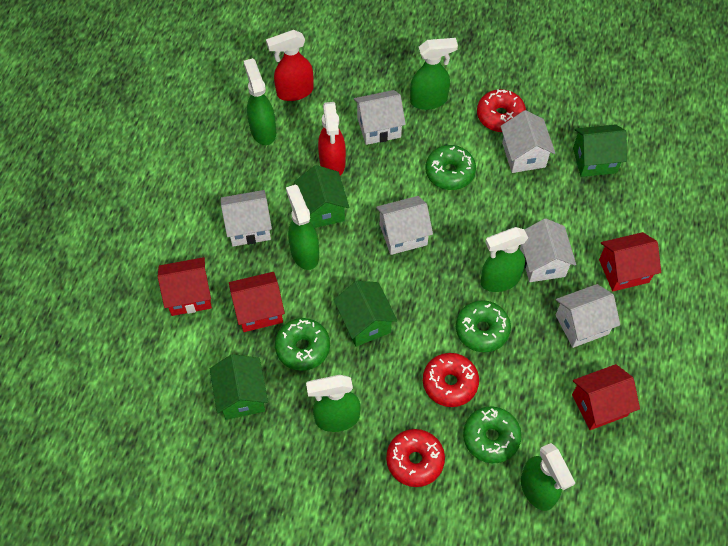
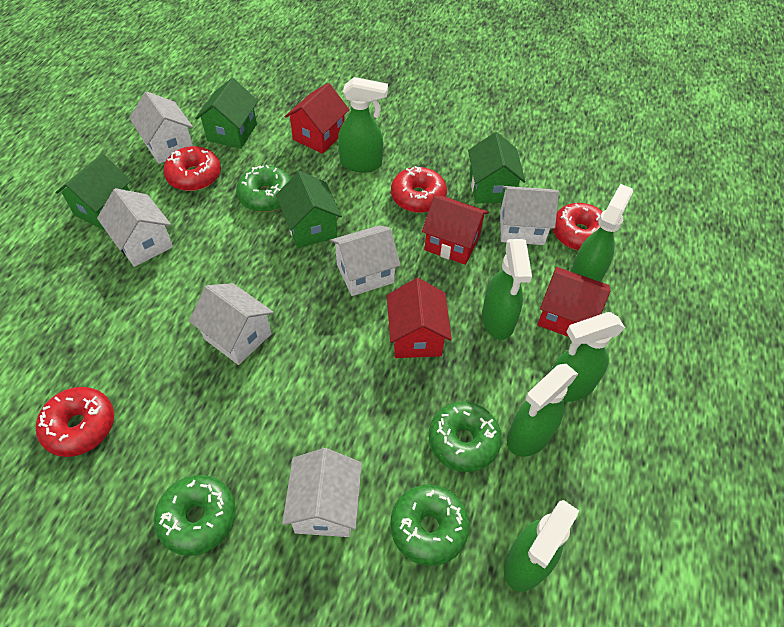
red donut: 3 -> 4
red spray bottle: 2 -> 0

